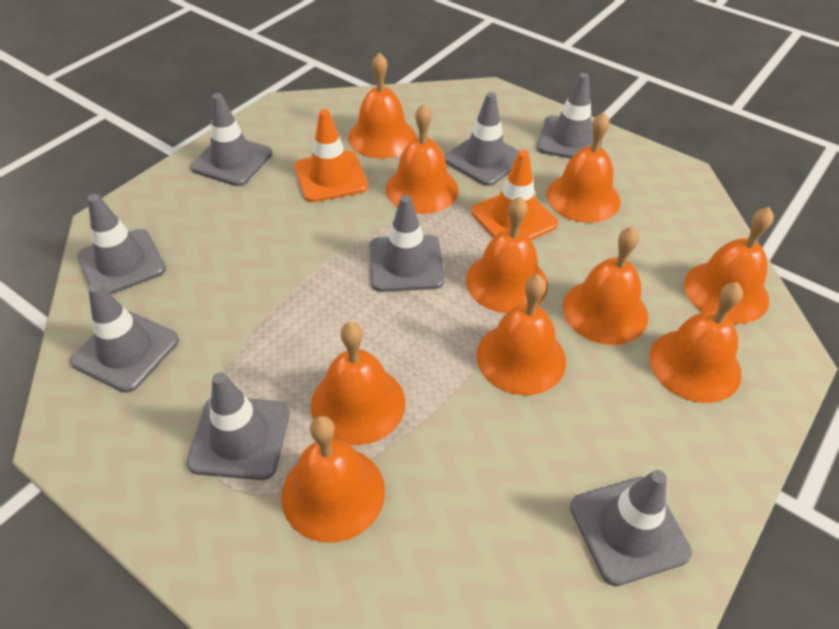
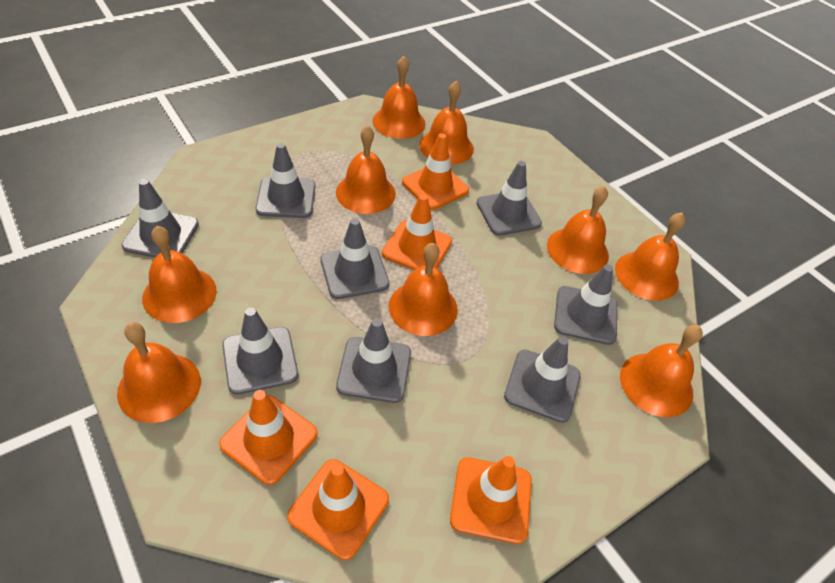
orange bell: 10 -> 9
orange traffic cone: 2 -> 5

